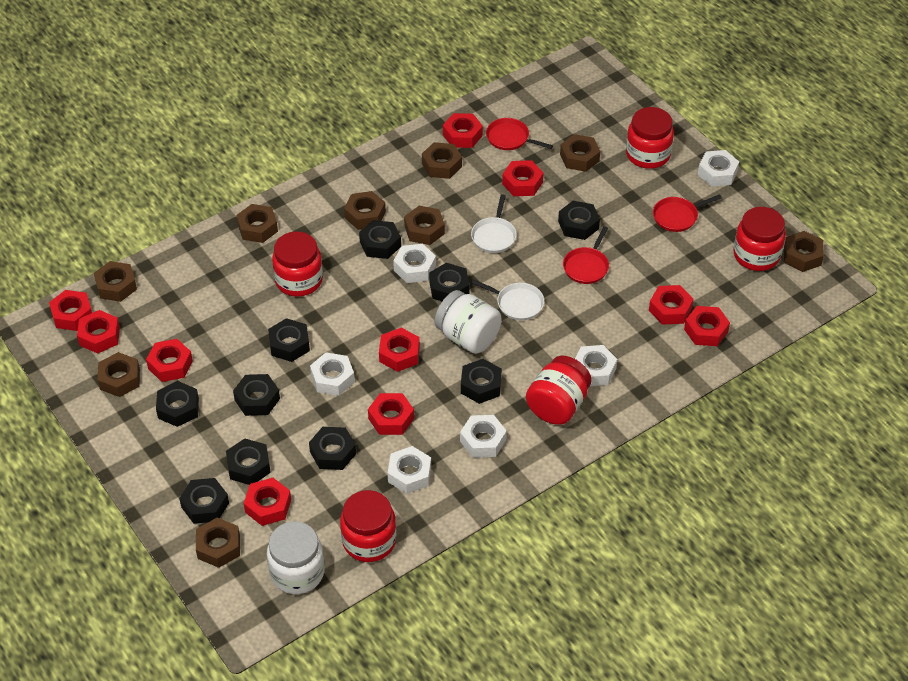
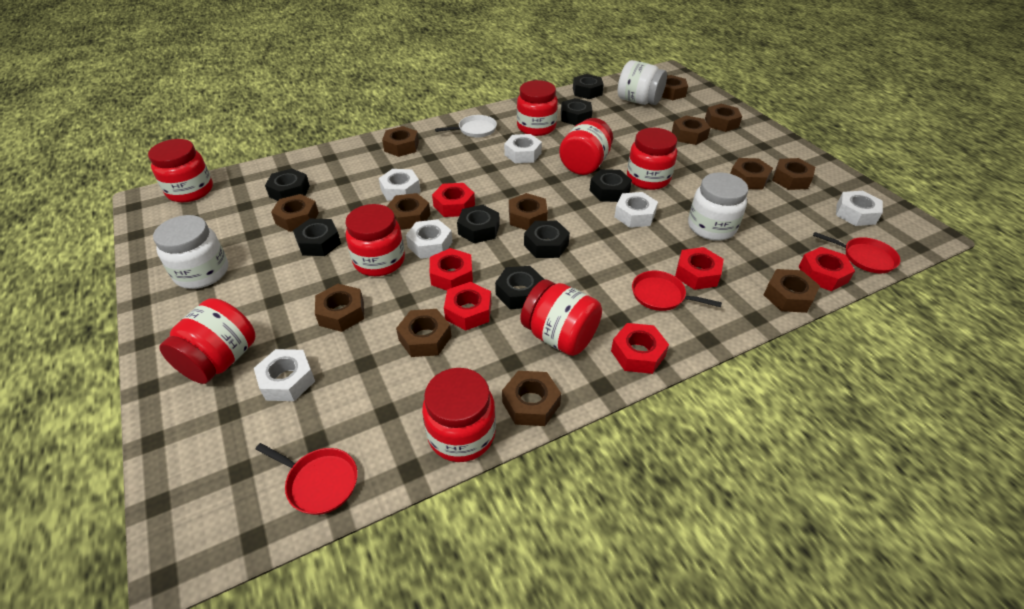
black nut: 10 -> 8
brown nut: 9 -> 13
red jar: 5 -> 8
red nut: 10 -> 6
white jar: 2 -> 3
white pan: 2 -> 1

